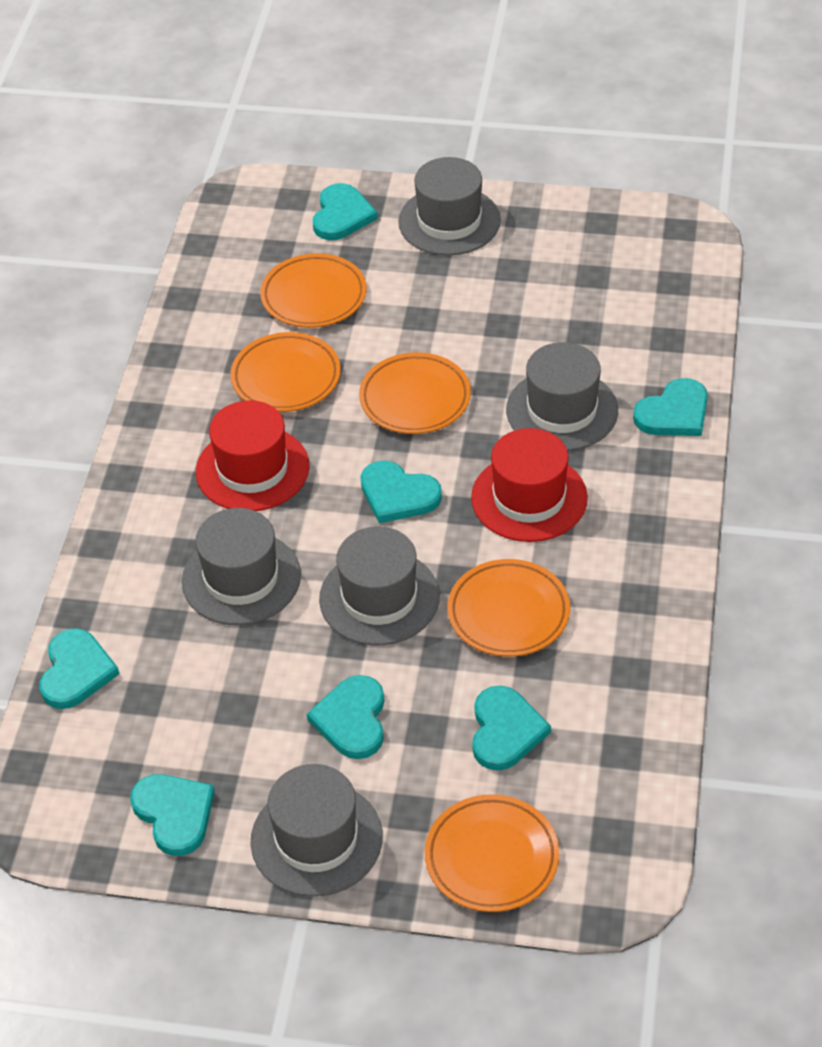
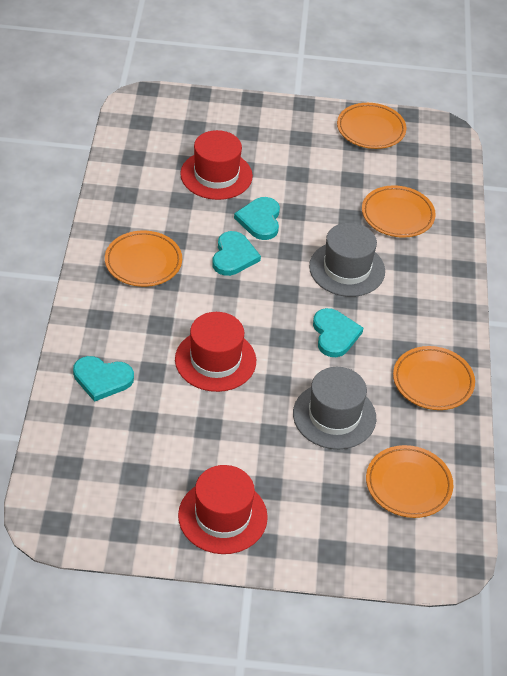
grey hat: 5 -> 2
red hat: 2 -> 3
turquoise heart: 7 -> 4

